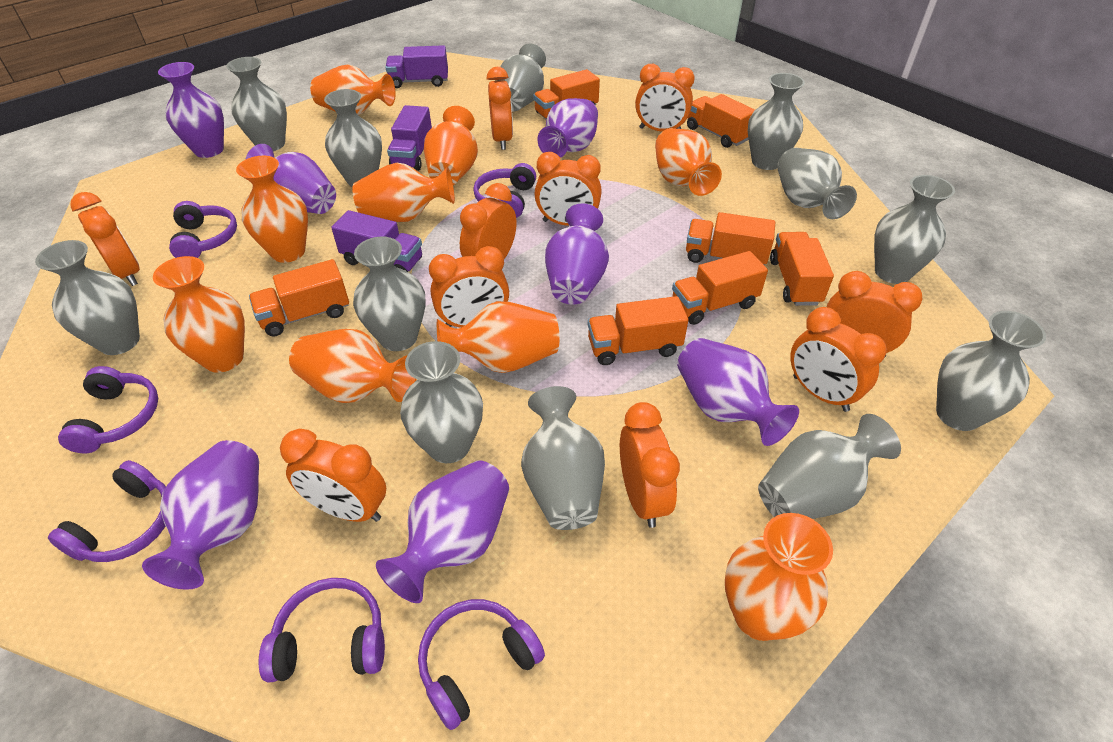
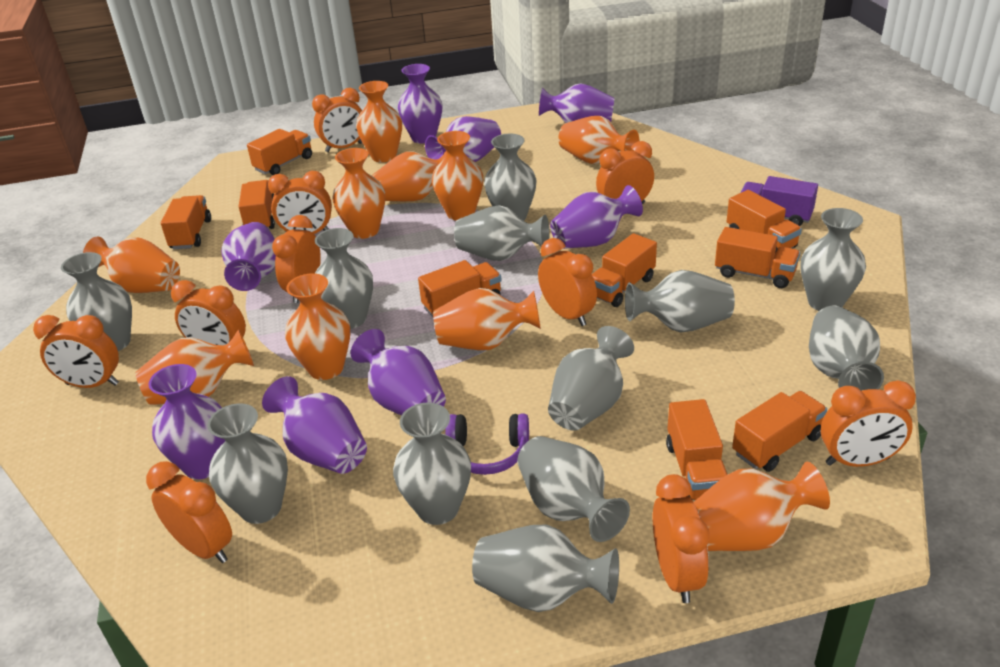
orange truck: 7 -> 9
orange vase: 9 -> 10
purple headphones: 6 -> 1
purple truck: 3 -> 1
purple vase: 7 -> 8

